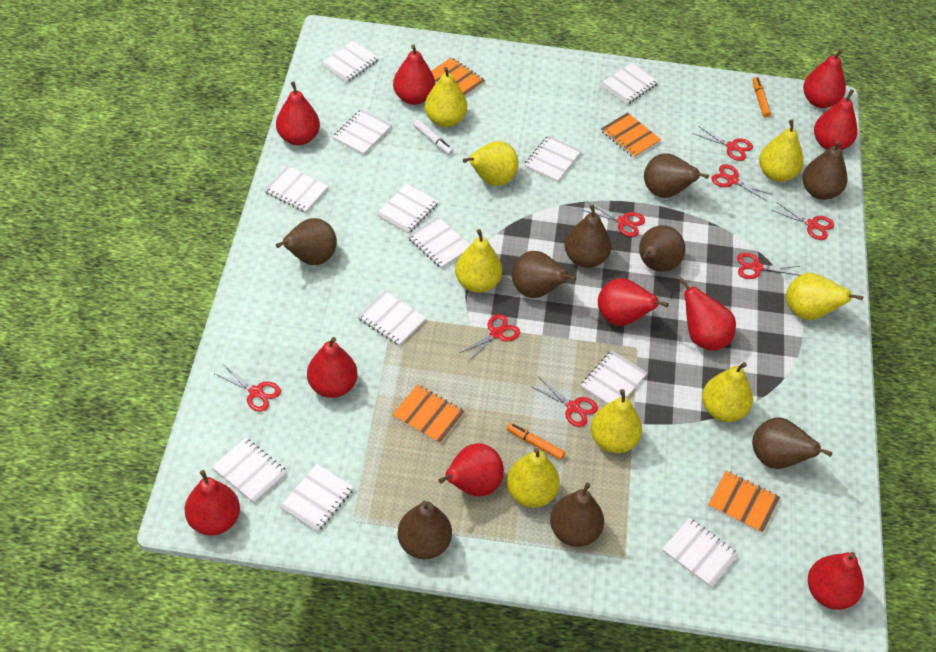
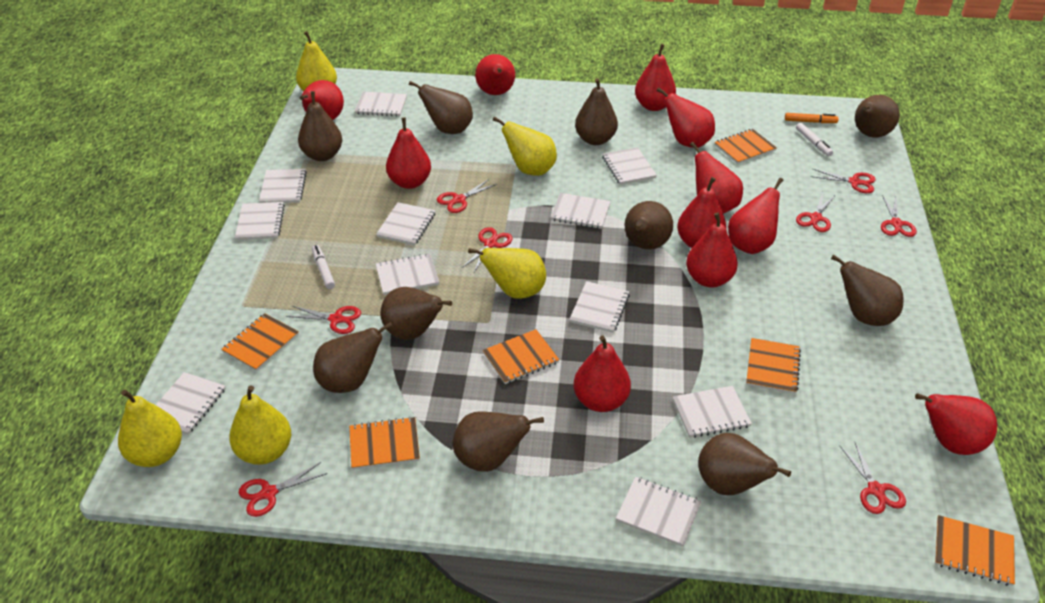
brown pear: 9 -> 10
orange marker: 2 -> 1
orange notebook: 4 -> 6
red pear: 10 -> 11
white marker: 1 -> 2
white notebook: 12 -> 11
yellow pear: 8 -> 5

